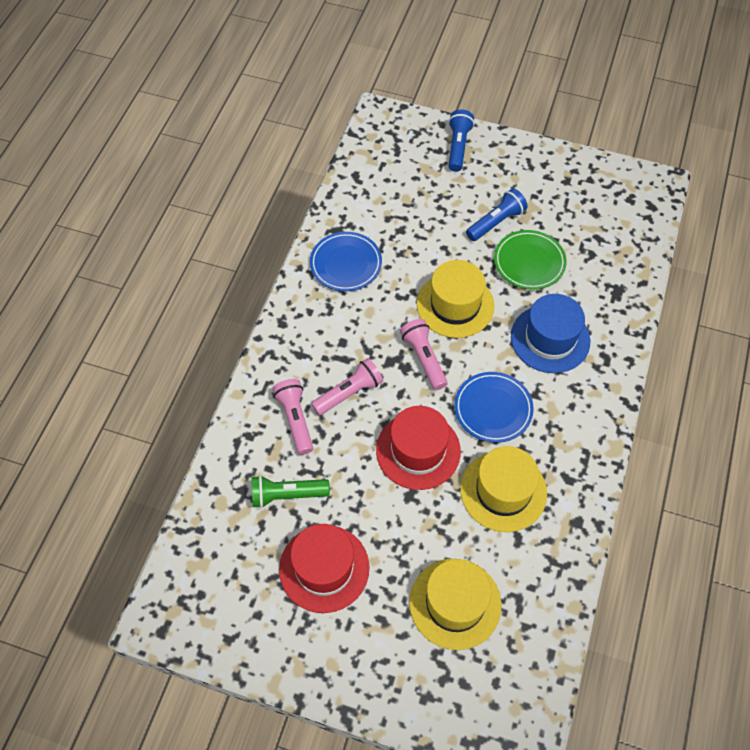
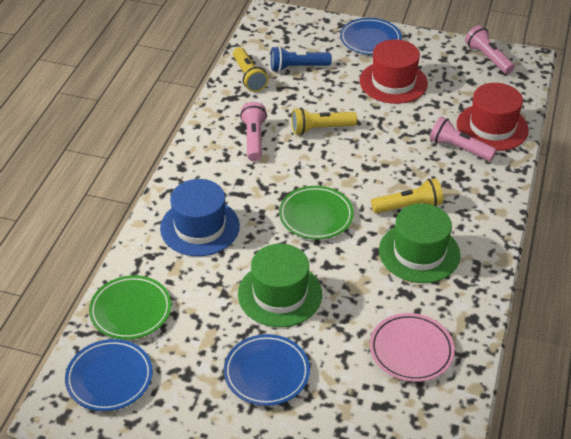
blue flashlight: 2 -> 1
blue plate: 2 -> 3
green flashlight: 1 -> 0
green hat: 0 -> 2
green plate: 1 -> 2
pink plate: 0 -> 1
yellow flashlight: 0 -> 3
yellow hat: 3 -> 0

